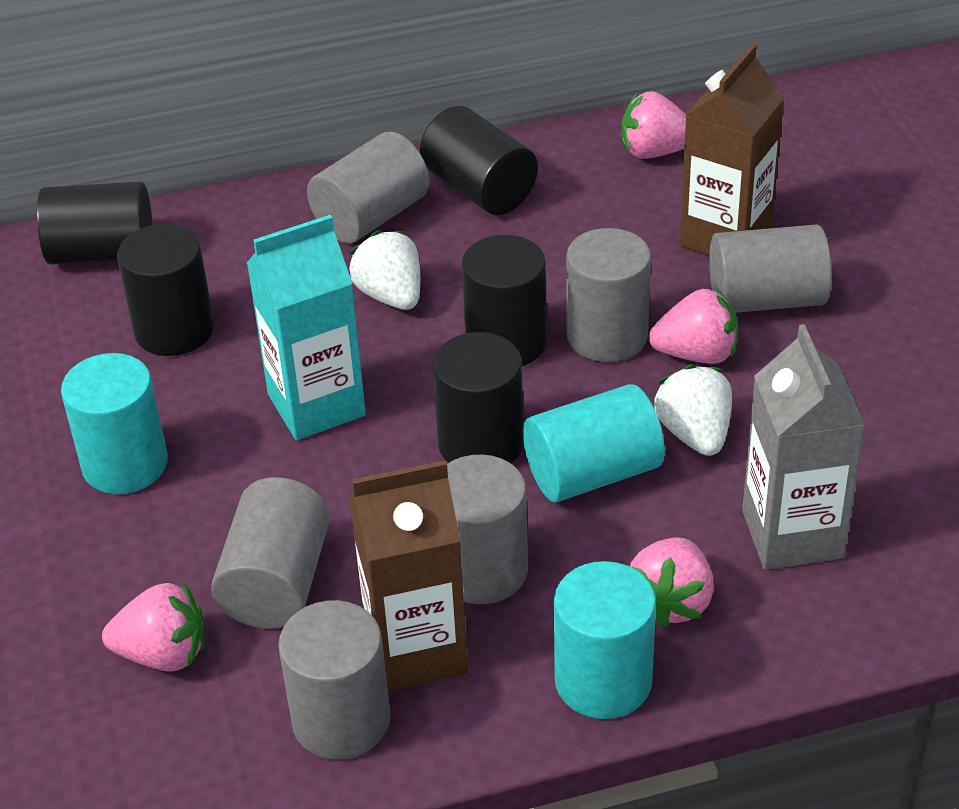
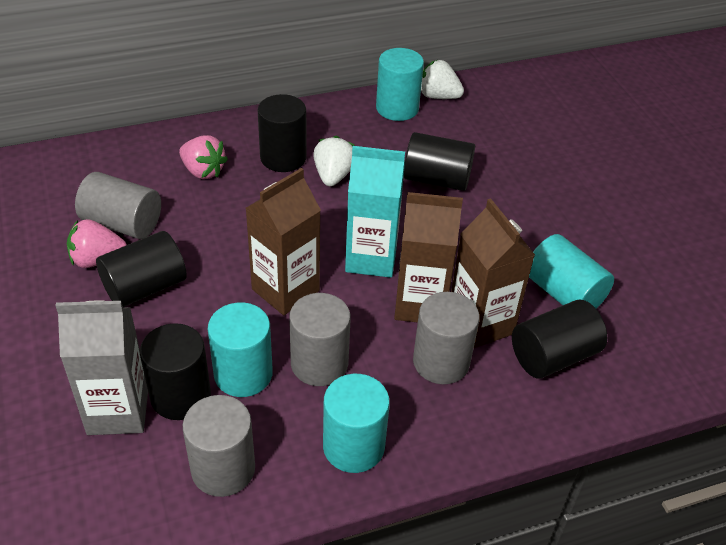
brown carton: 2 -> 3
grey cylinder: 6 -> 4
pink strawberry: 4 -> 2
turquoise cylinder: 3 -> 4

